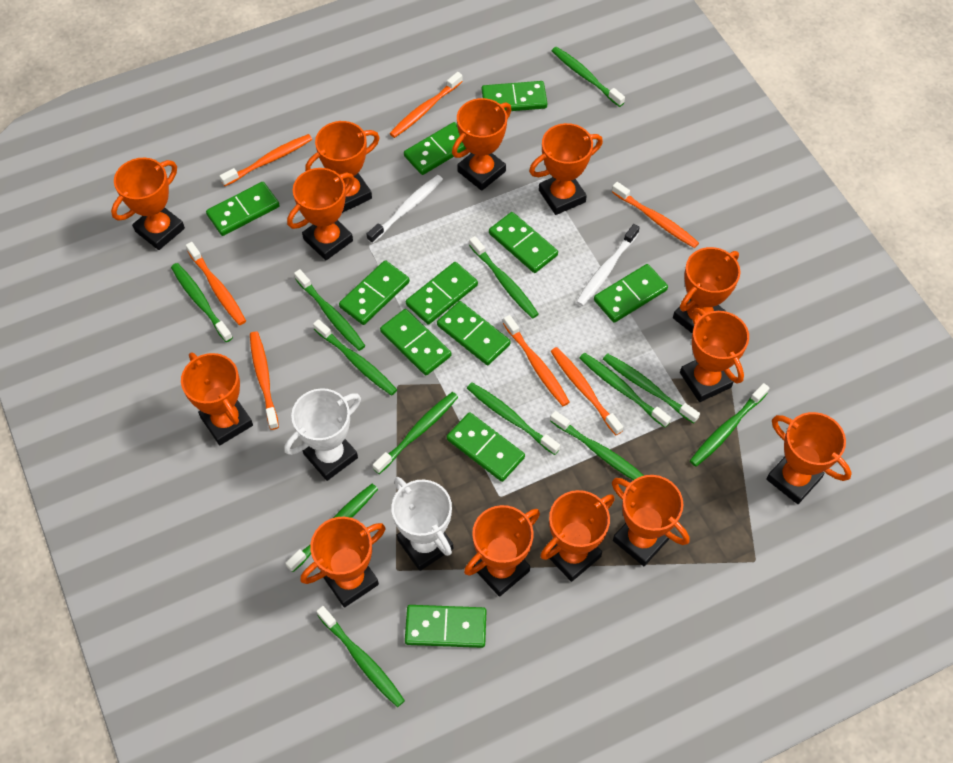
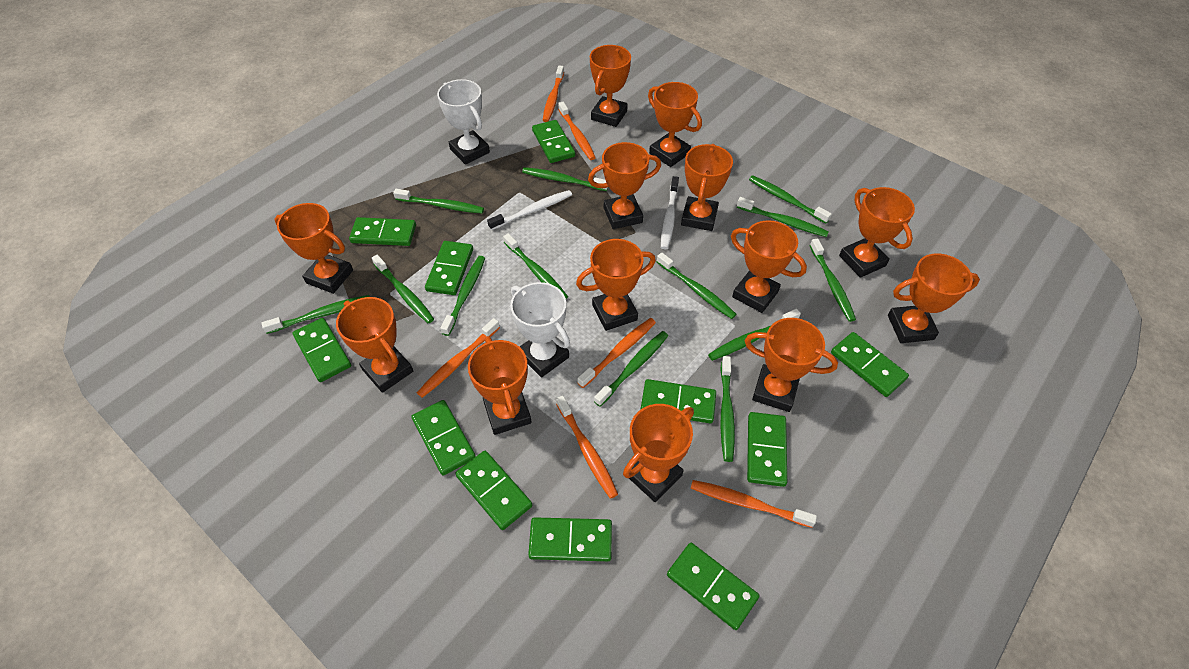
orange toothbrush: 7 -> 6

